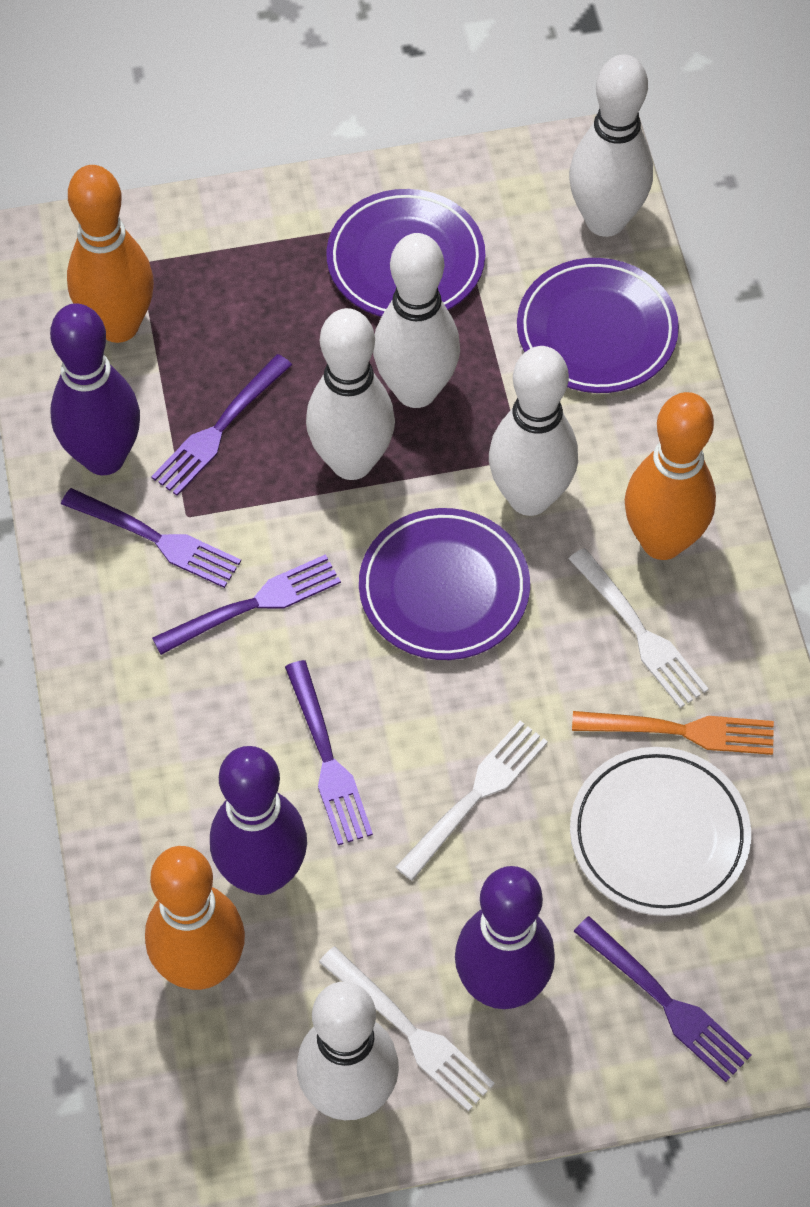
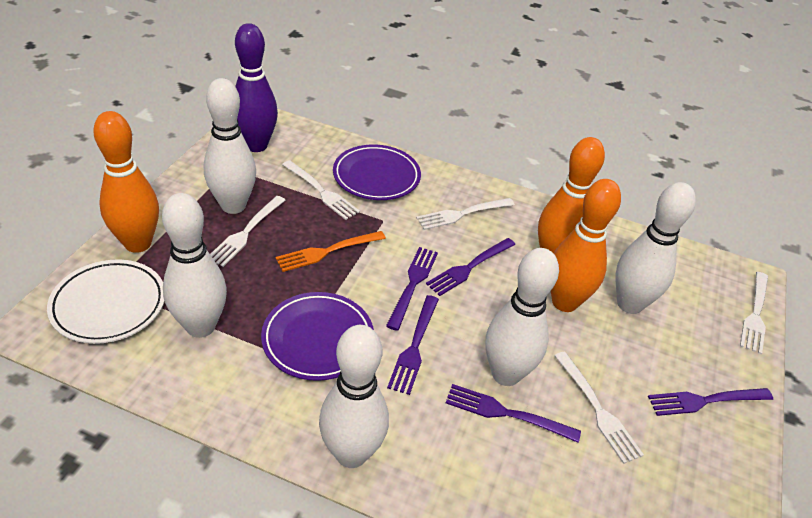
purple bowling pin: 3 -> 1
purple plate: 3 -> 2
white fork: 3 -> 5

